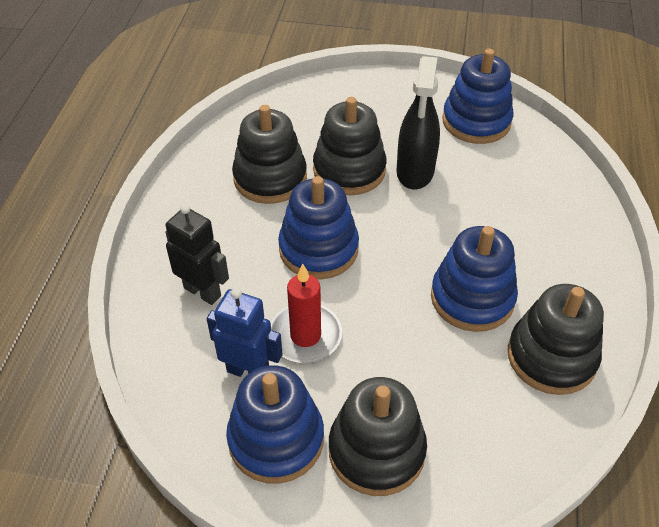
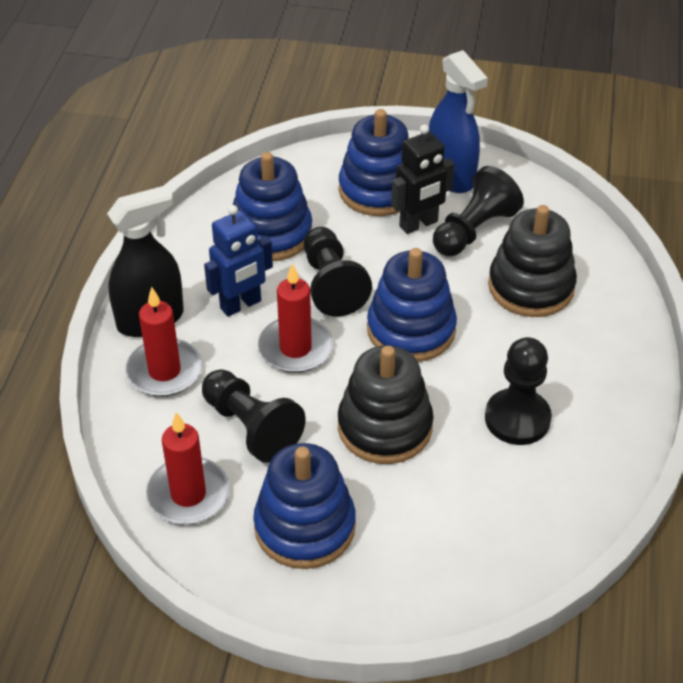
black pawn: 0 -> 4
black stacking toy: 4 -> 2
blue spray bottle: 0 -> 1
red candle: 1 -> 3

